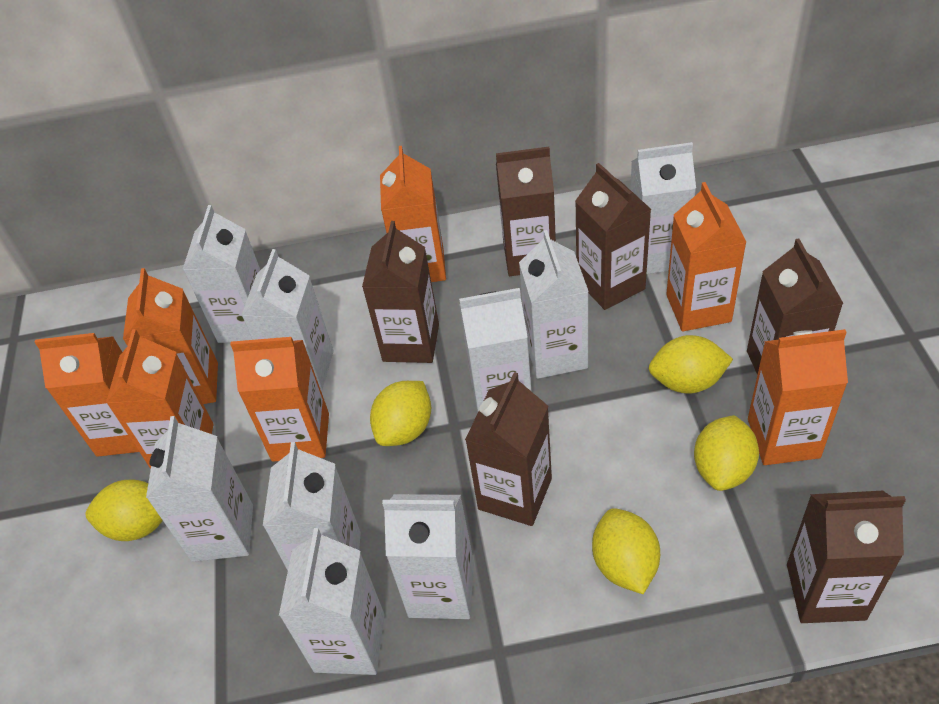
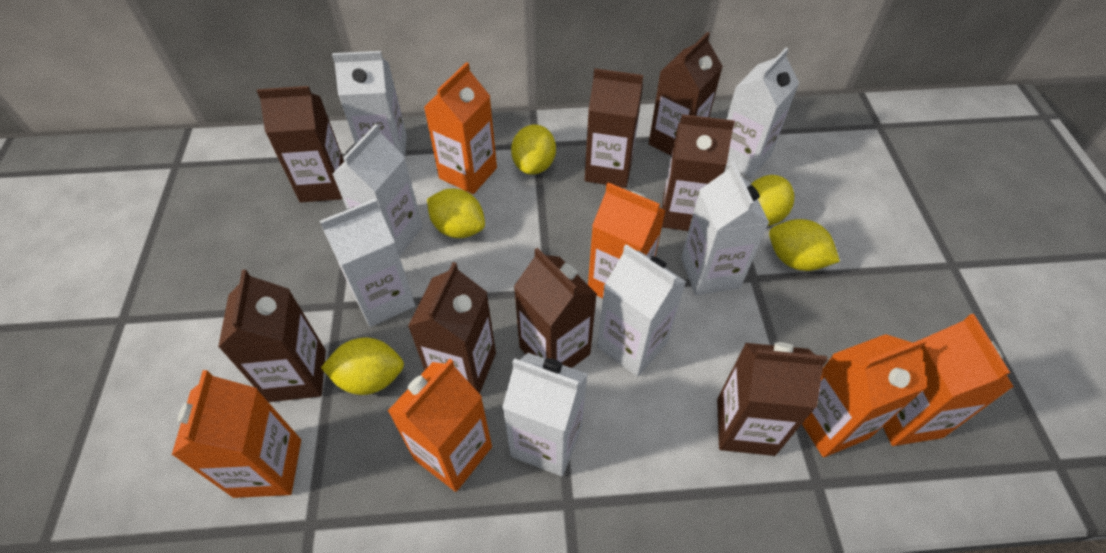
brown carton: 6 -> 8
orange carton: 7 -> 6
white carton: 9 -> 7

